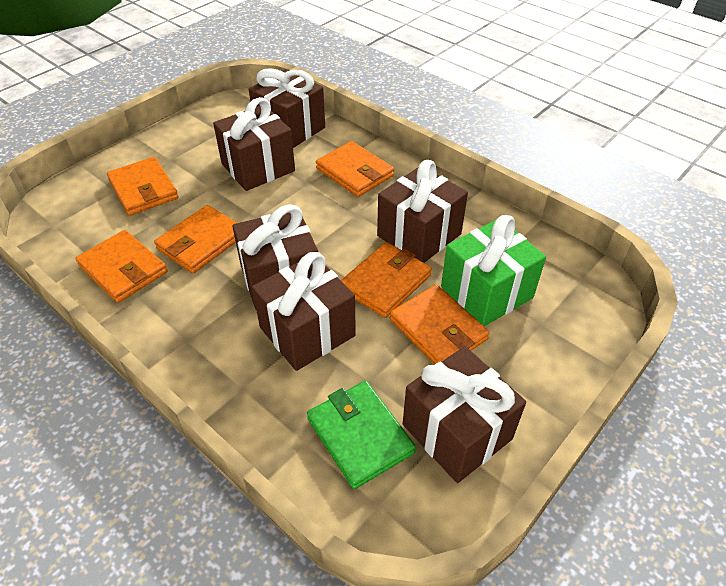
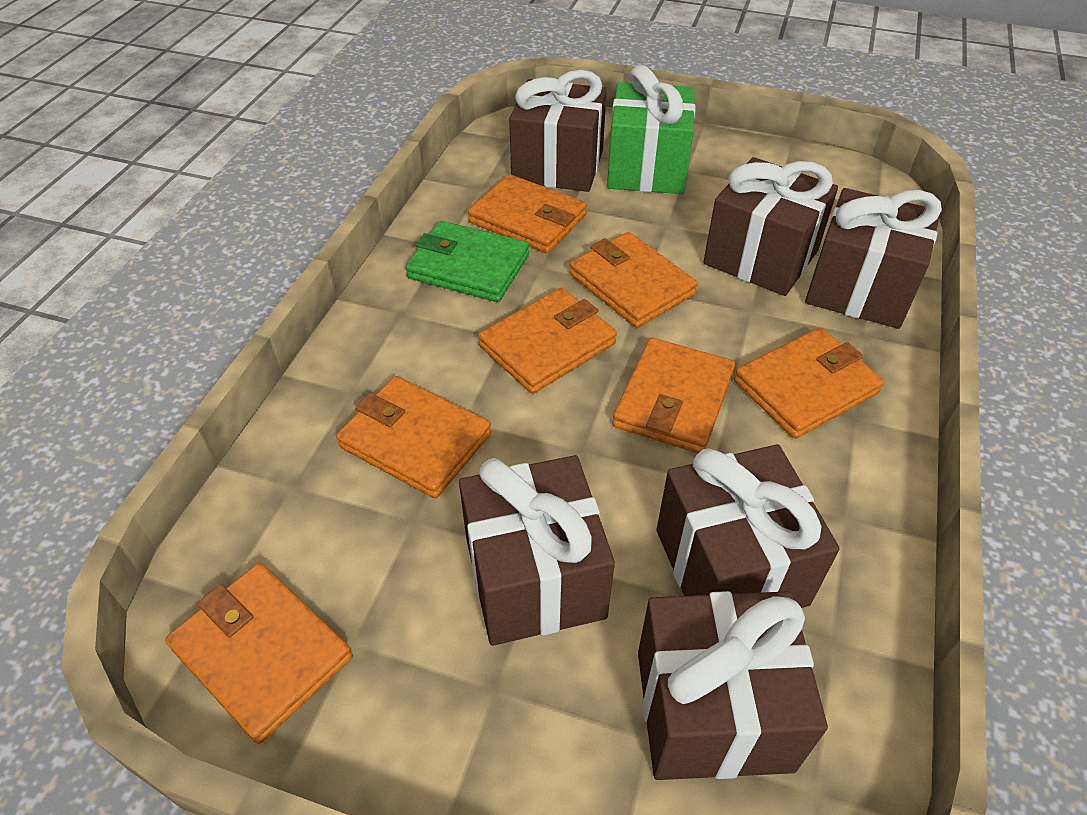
orange wallet: 6 -> 7

